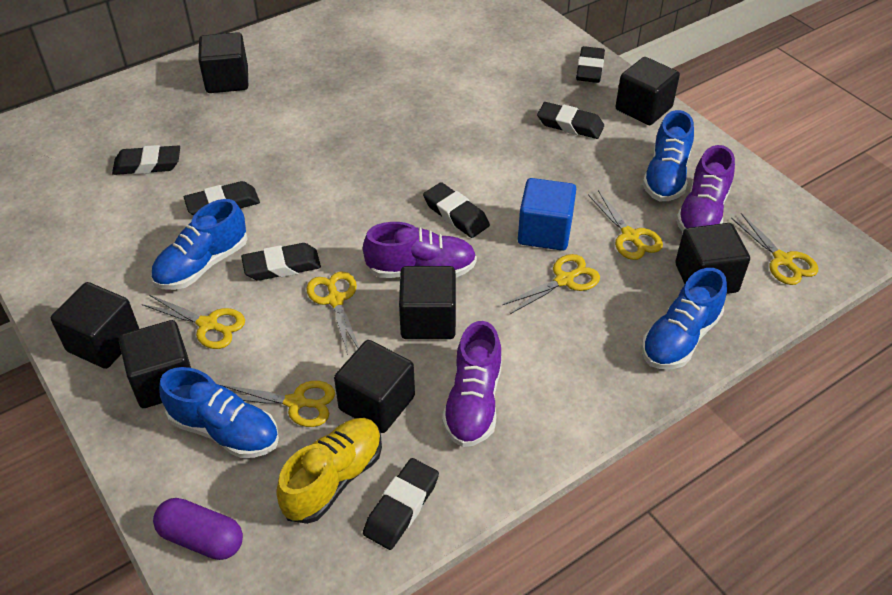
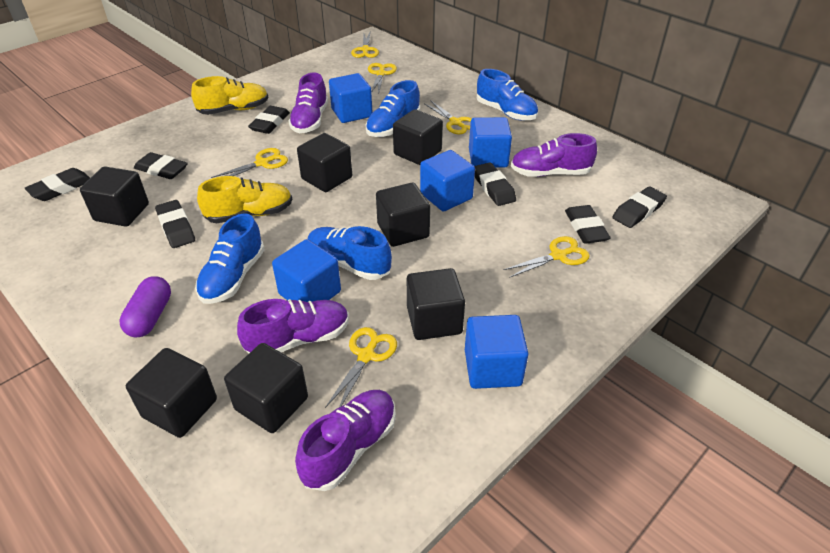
blue cube: 1 -> 5
purple shoe: 3 -> 4
yellow shoe: 1 -> 2

